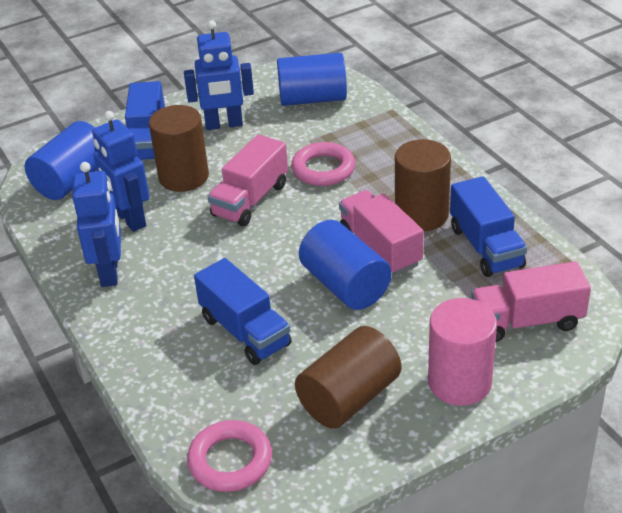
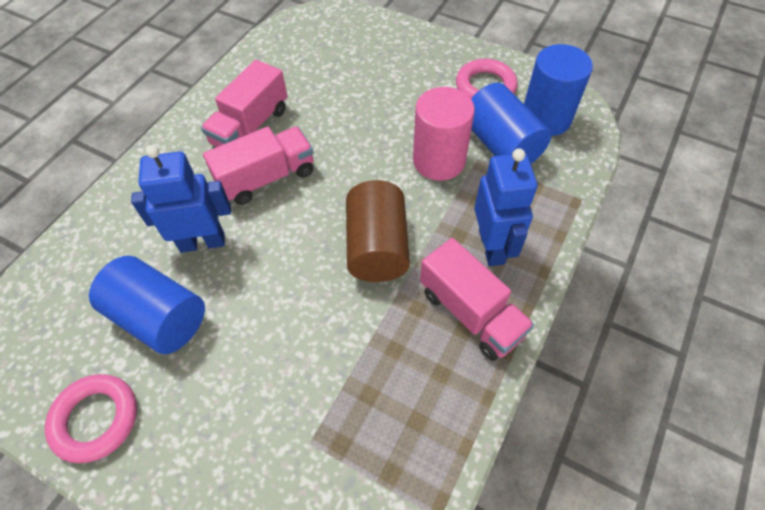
blue robot: 3 -> 2
blue truck: 3 -> 0
brown cylinder: 3 -> 1

